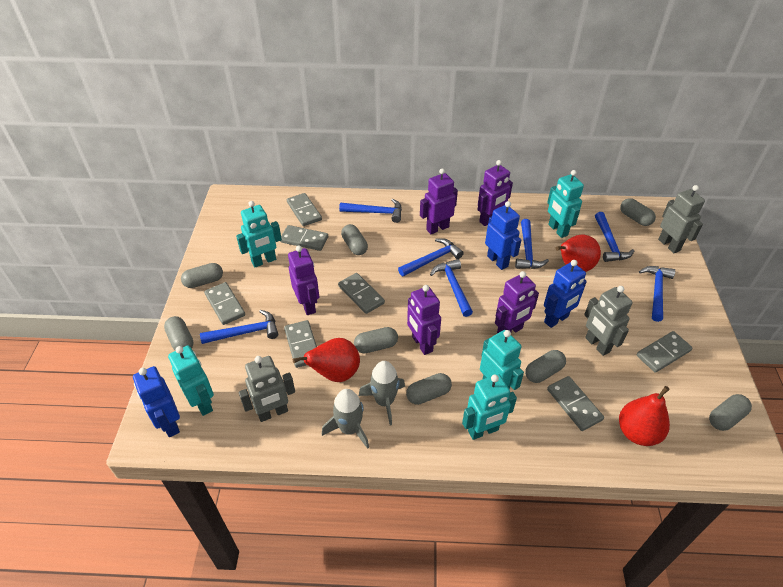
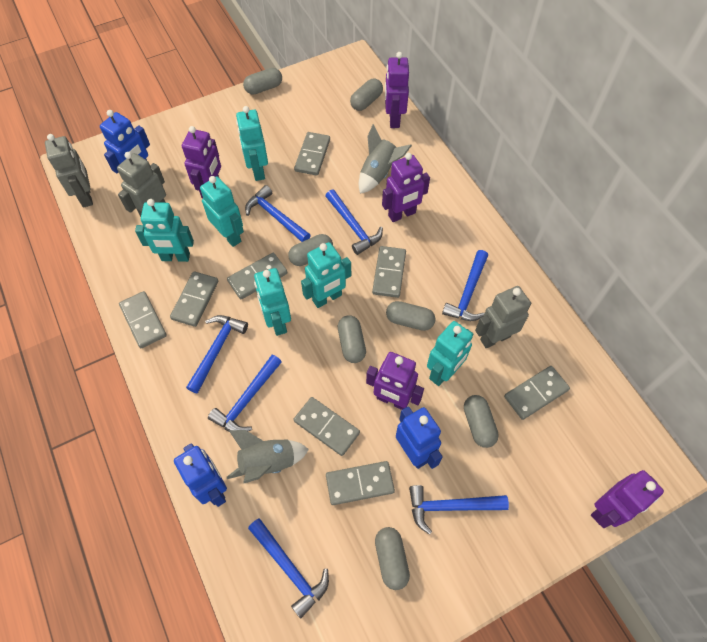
grey capsule: 8 -> 7
grey domino: 7 -> 8
red pear: 3 -> 0
turquoise robot: 5 -> 6

